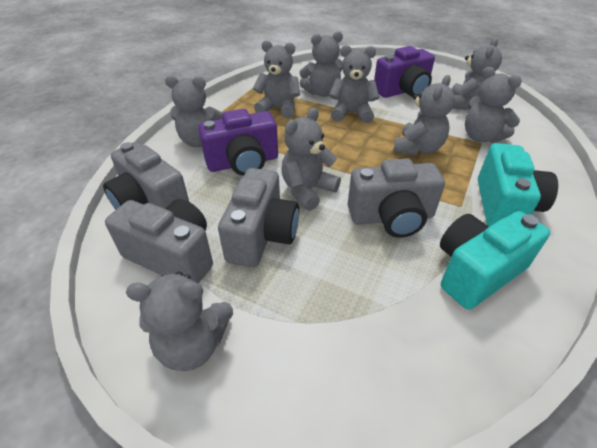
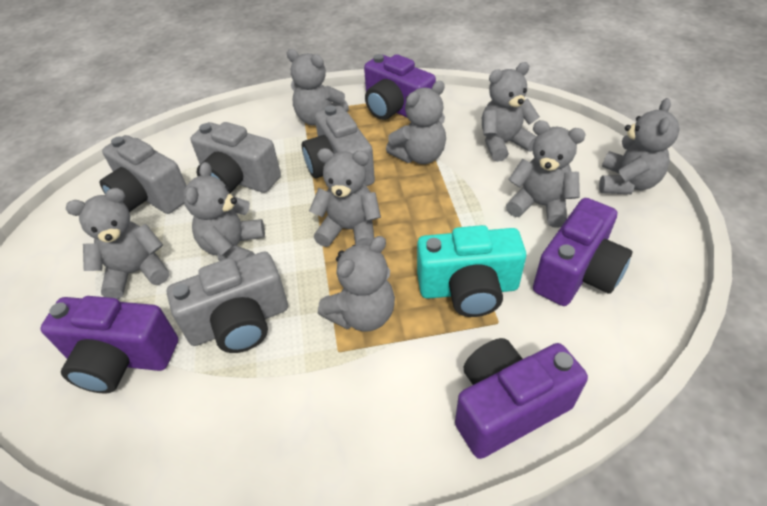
purple camera: 2 -> 4
turquoise camera: 2 -> 1

